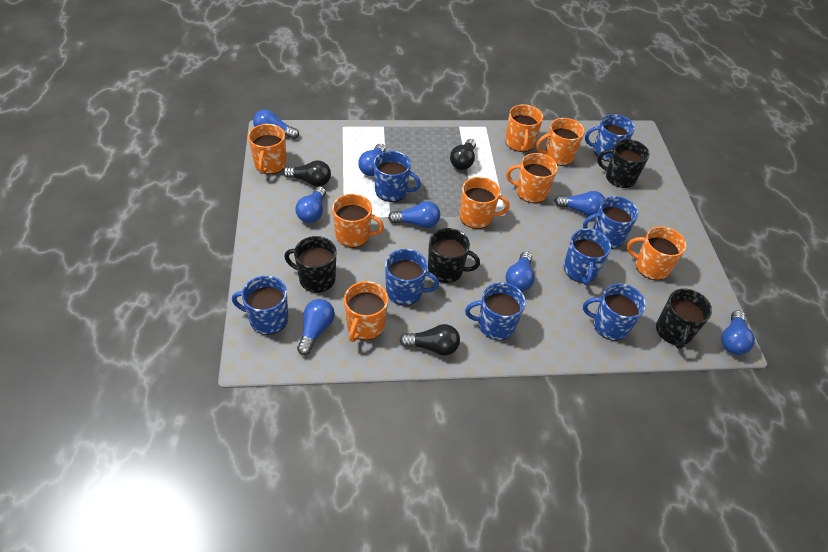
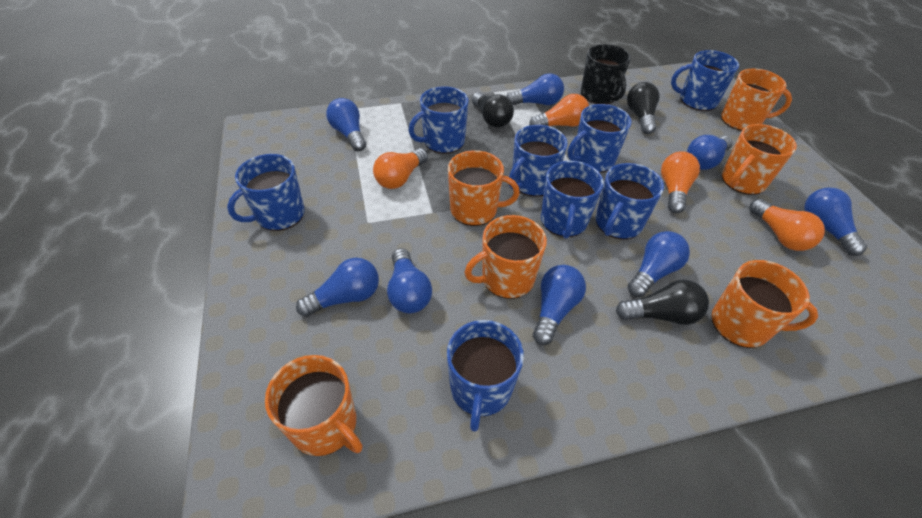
black mug: 4 -> 1
orange light bulb: 0 -> 4
orange mug: 8 -> 6

